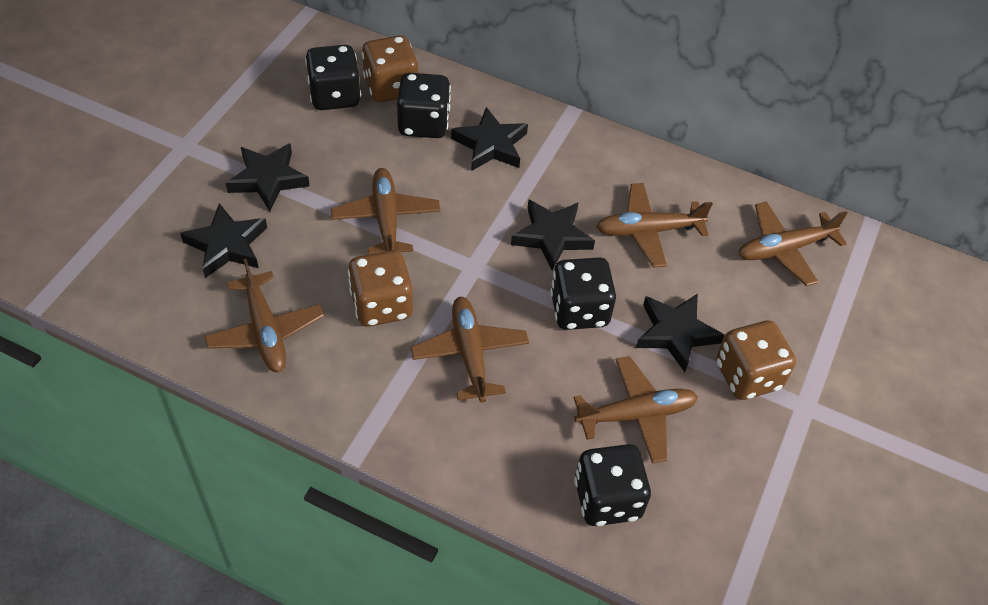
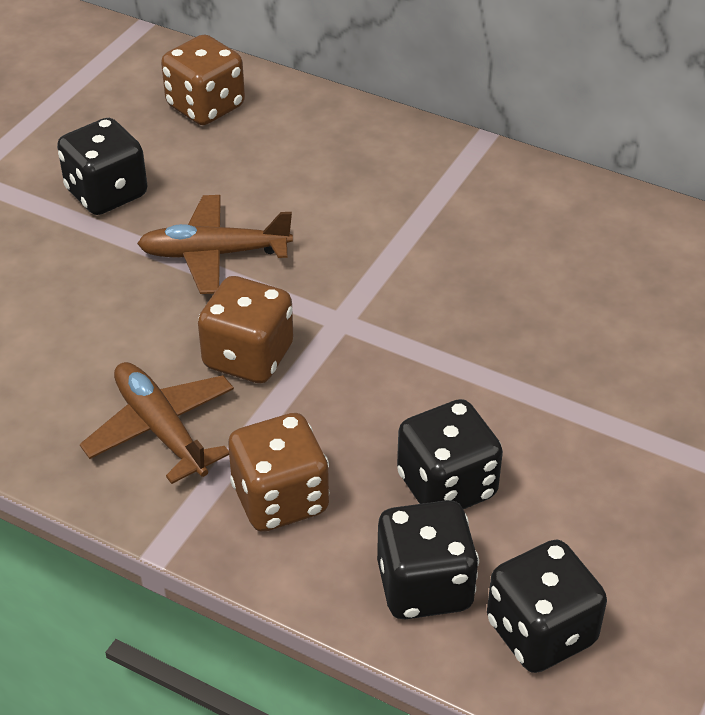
black star: 5 -> 0
brown plane: 6 -> 2

